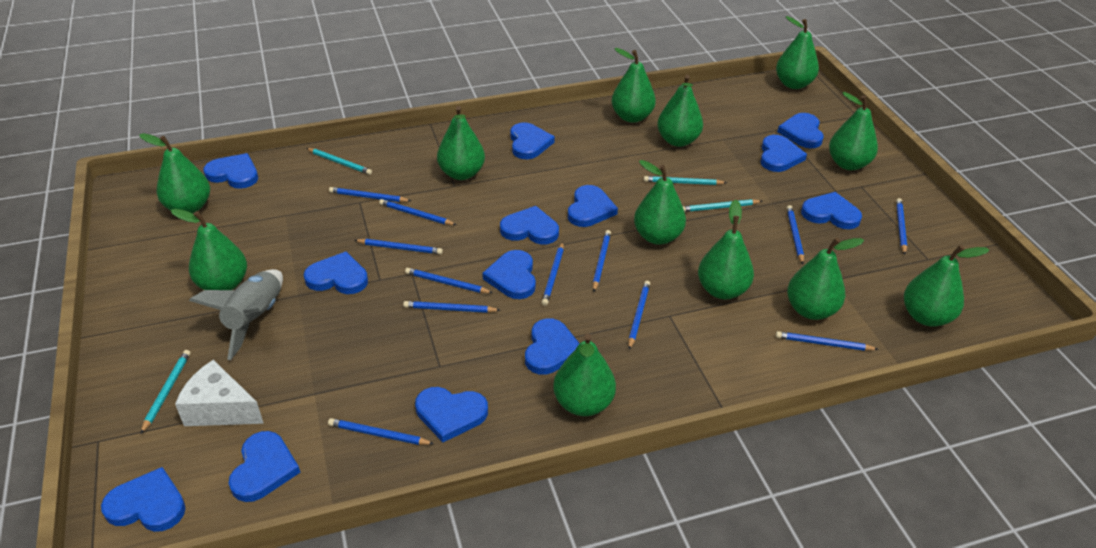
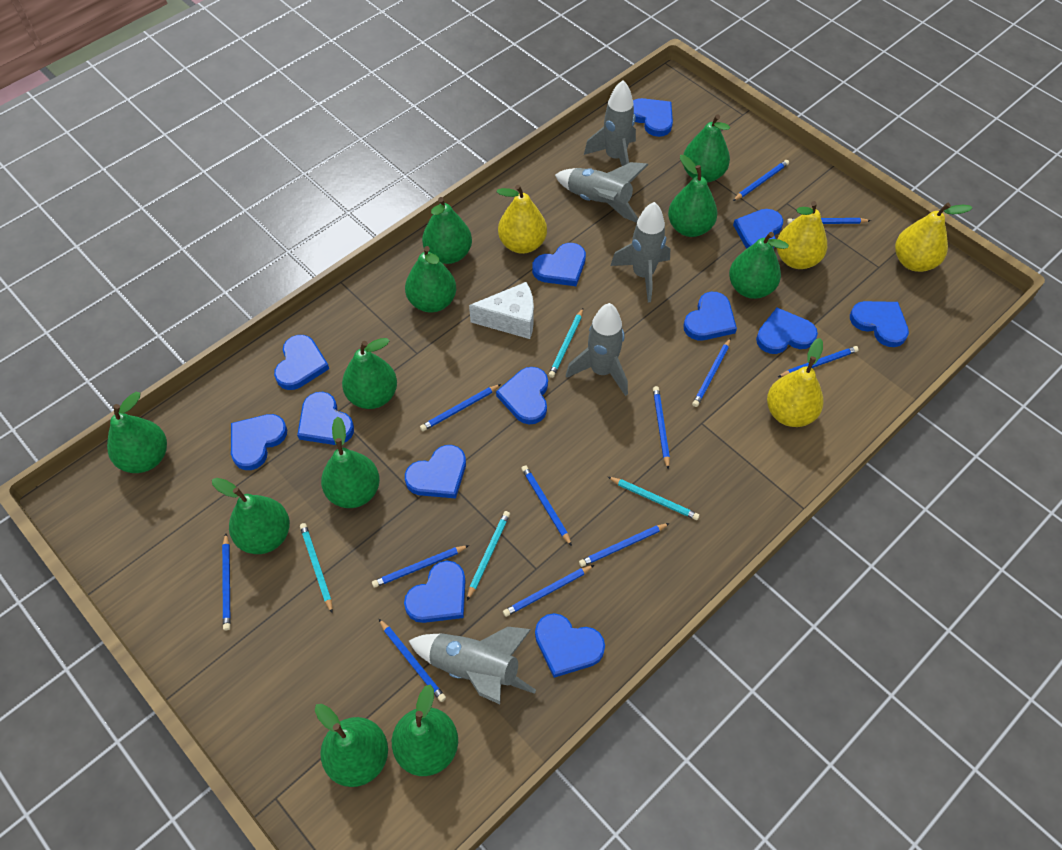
green pear: 12 -> 11
grey rocket: 1 -> 5
yellow pear: 0 -> 4

